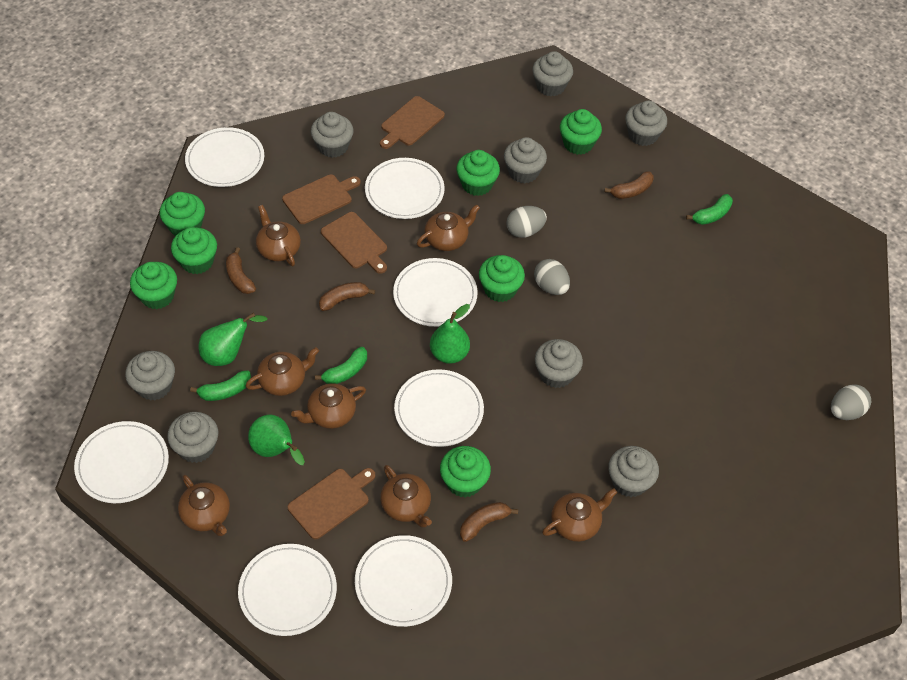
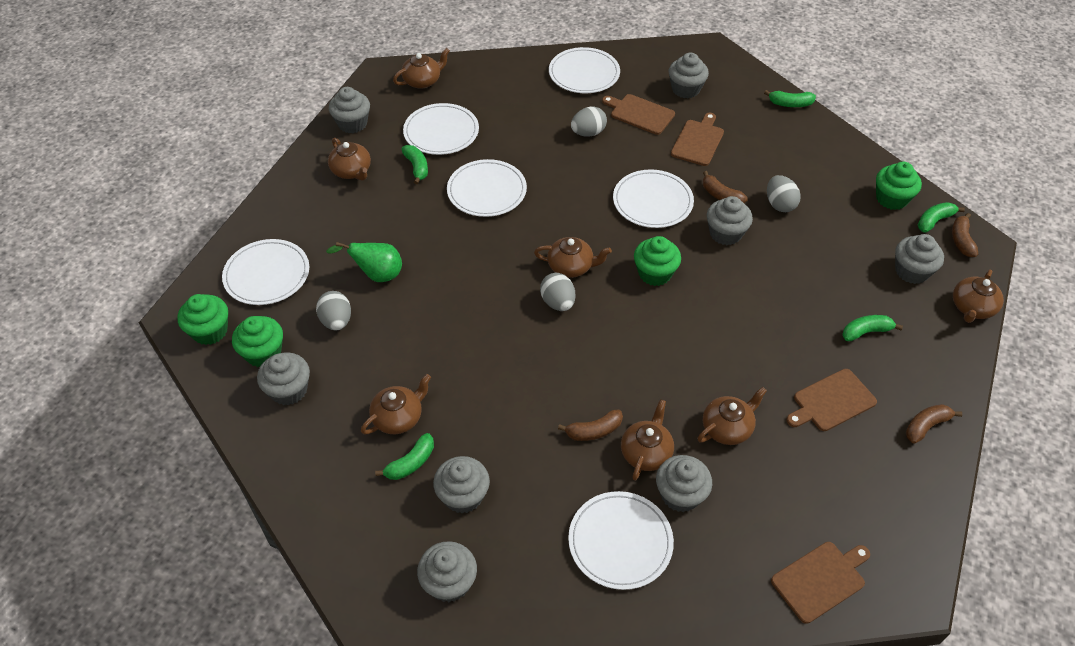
green banana: 3 -> 5
green cupcake: 7 -> 4
green pear: 3 -> 1
grey egg: 3 -> 4
white plate: 7 -> 6

